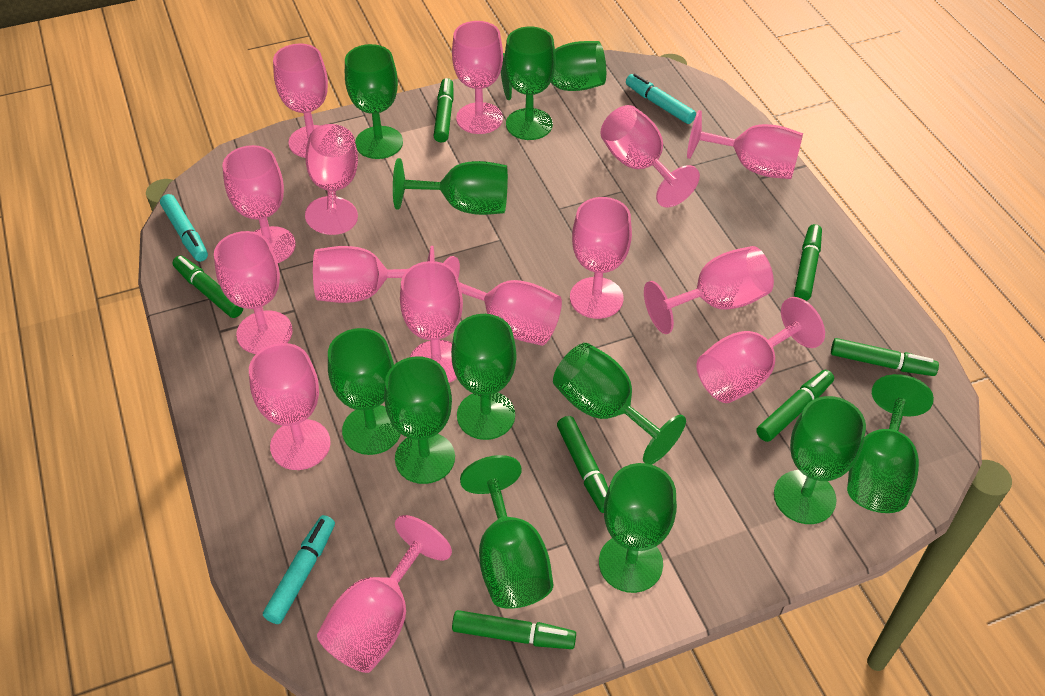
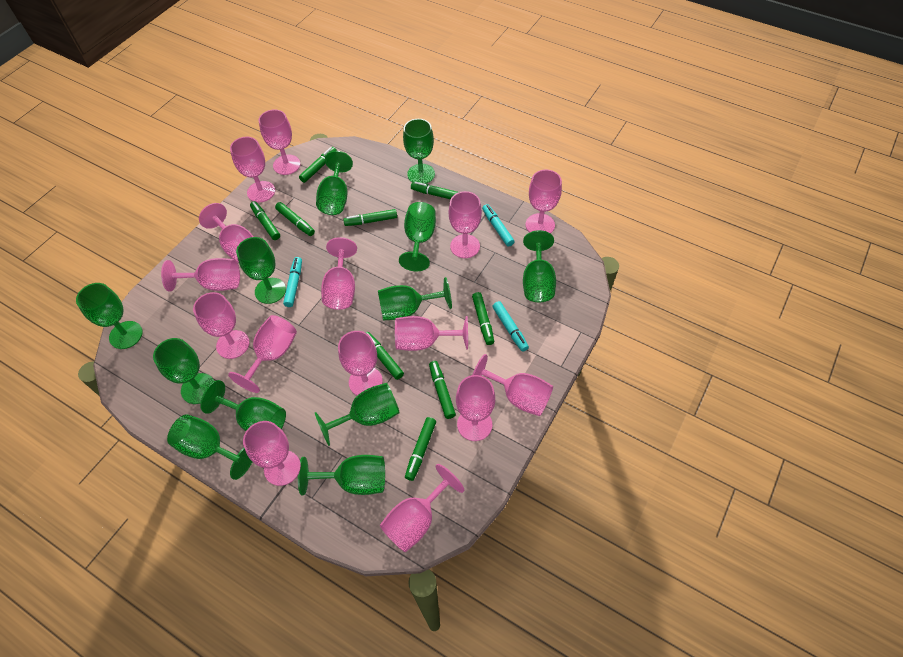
green marker: 7 -> 9

